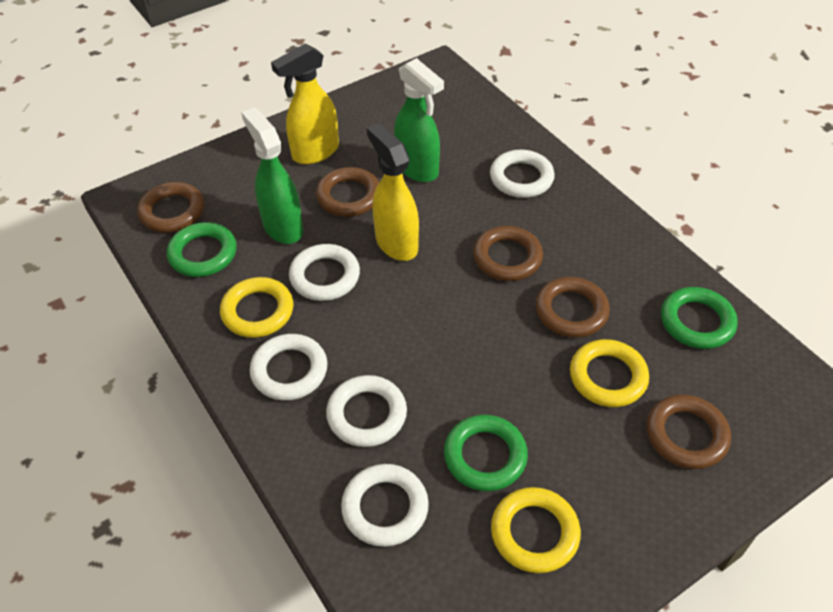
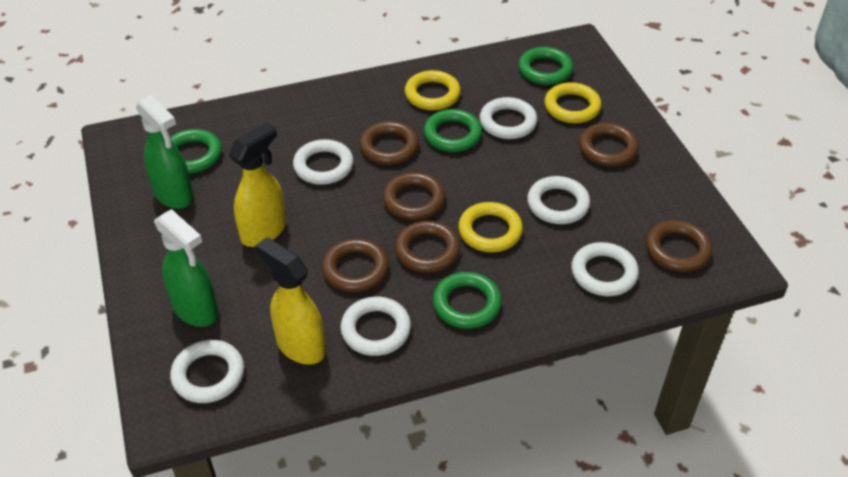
brown ring: 5 -> 6
green ring: 3 -> 4
white ring: 5 -> 6

